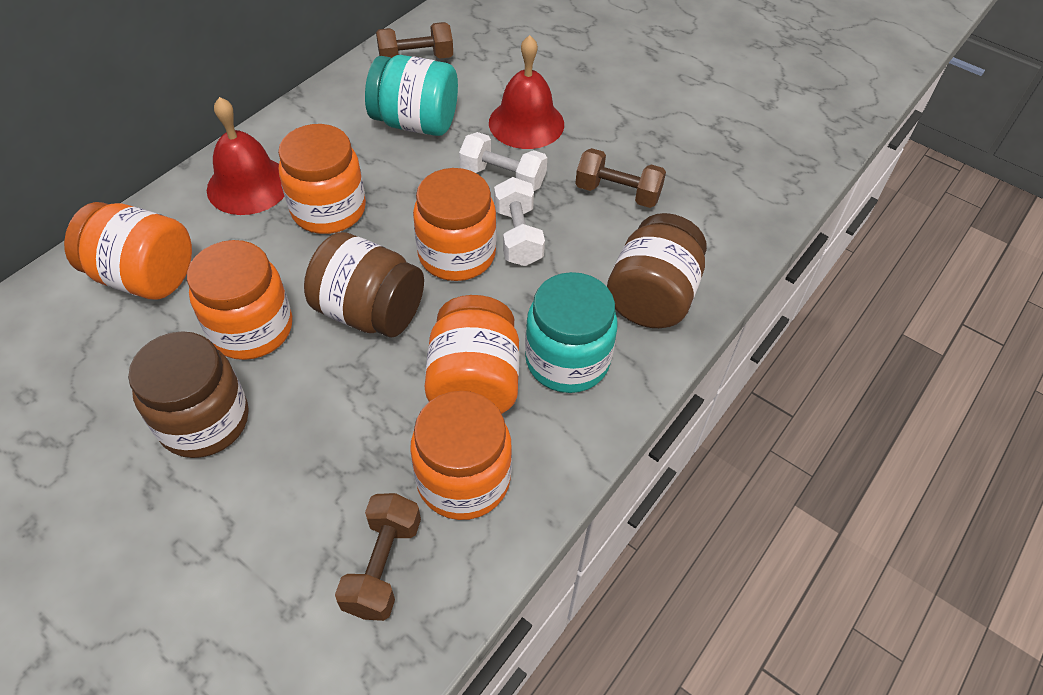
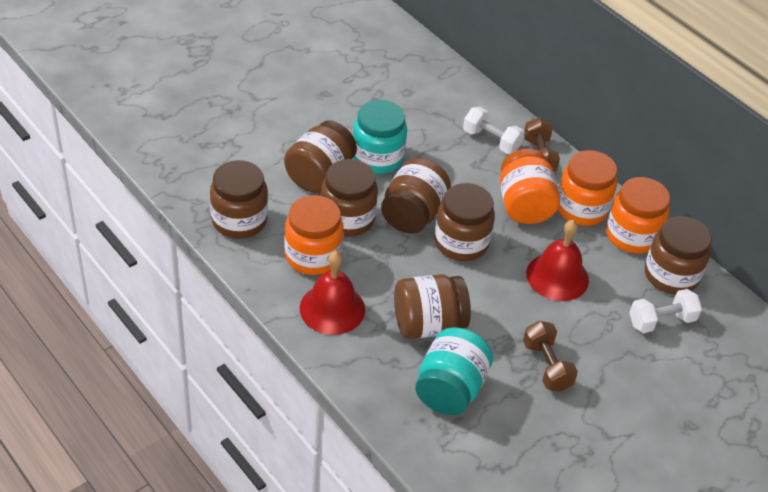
brown dumbbell: 3 -> 2
brown jar: 3 -> 7
orange jar: 6 -> 4

